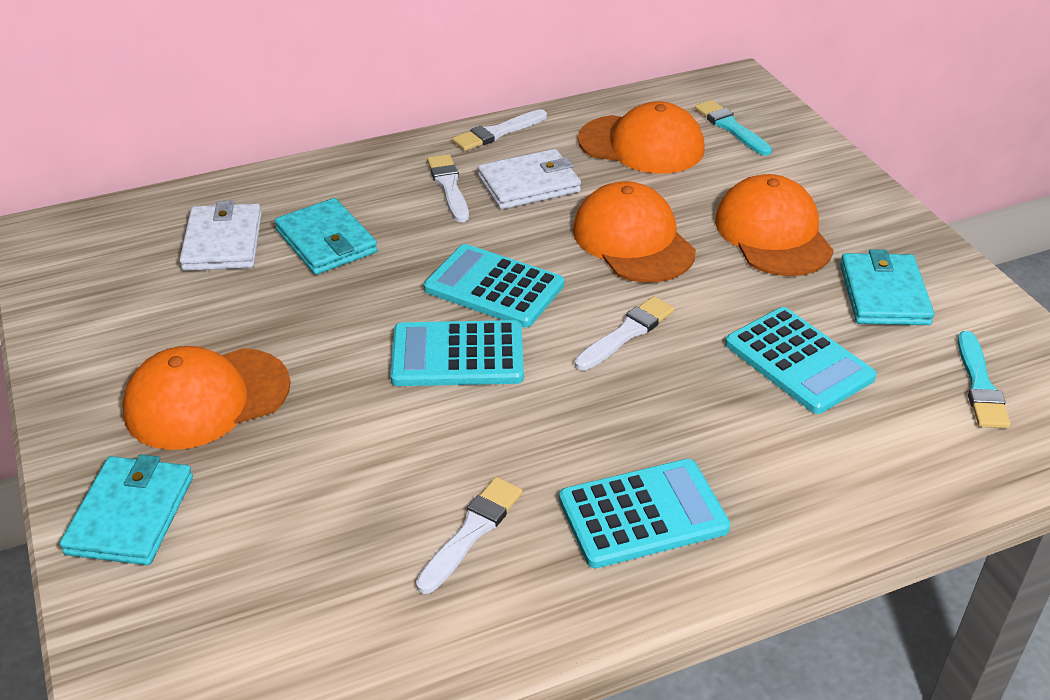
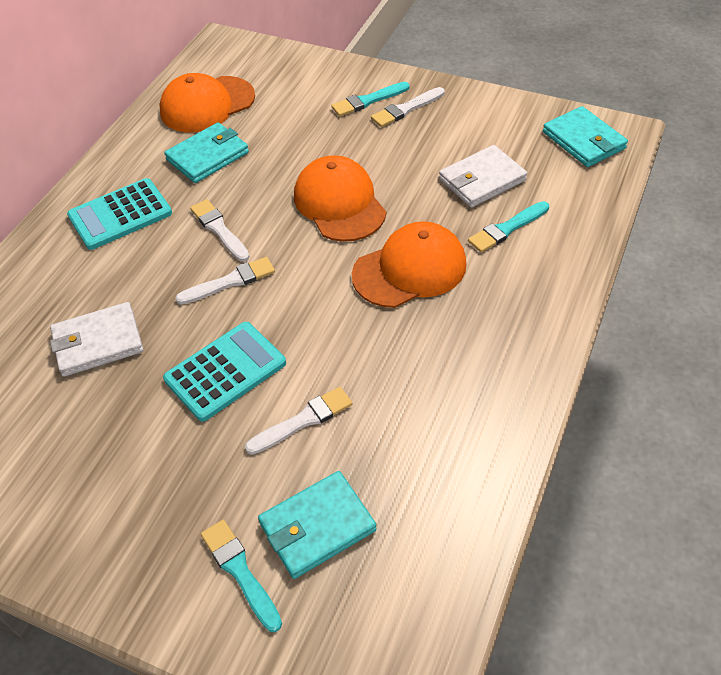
orange cap: 4 -> 3
turquoise brush: 2 -> 3
turquoise calculator: 4 -> 2

